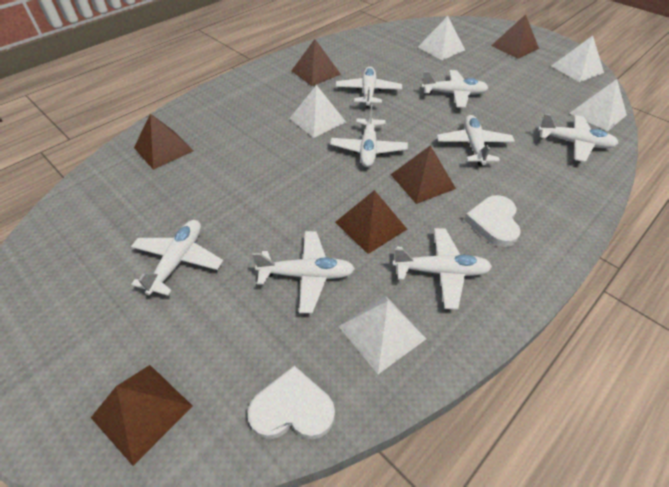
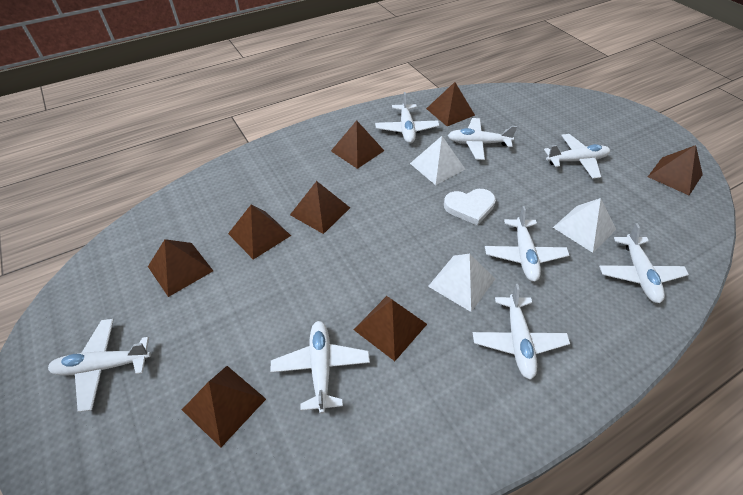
brown pyramid: 6 -> 8
white heart: 2 -> 1
white pyramid: 5 -> 3

